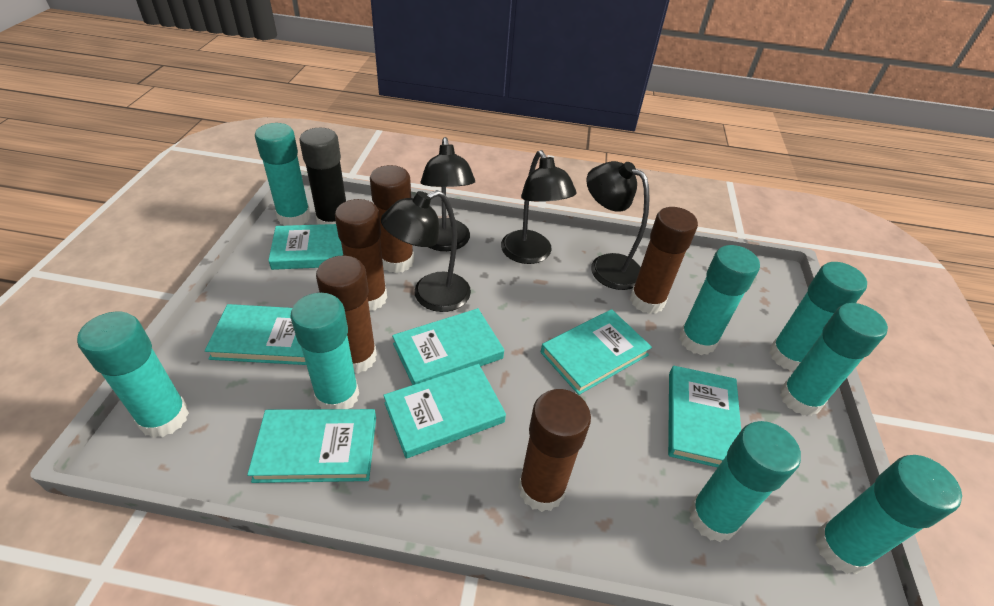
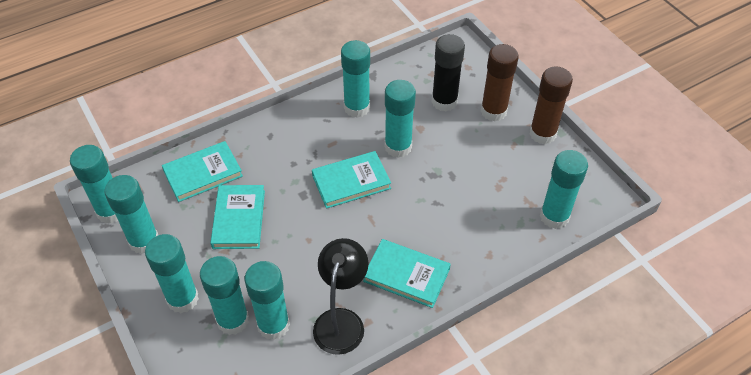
black lamp: 4 -> 1
brown glue stick: 5 -> 2
turquoise book: 7 -> 4

